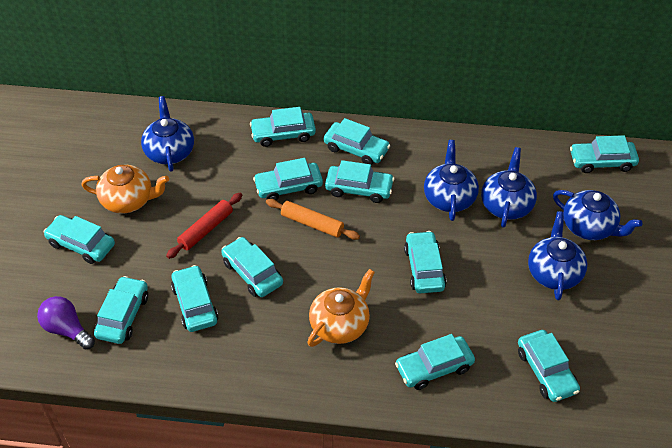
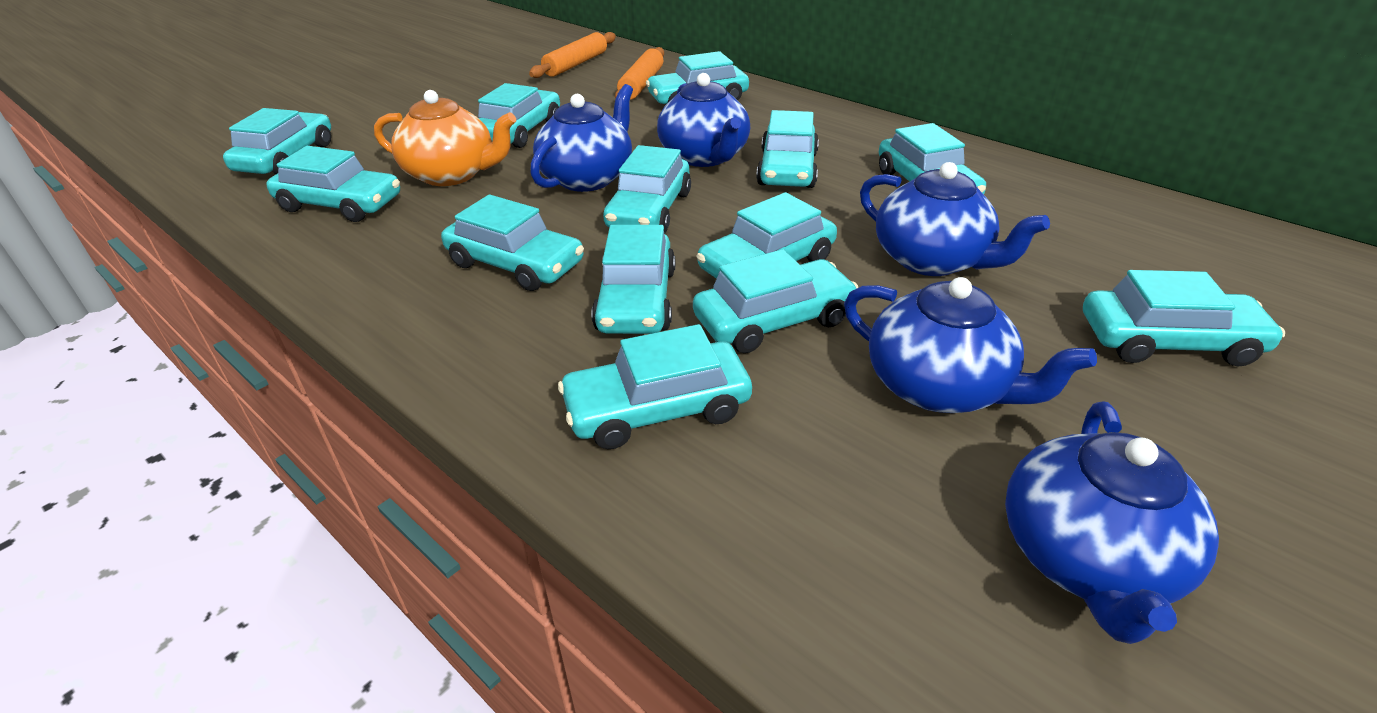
orange rolling pin: 1 -> 2
orange teapot: 2 -> 1
purple light bulb: 1 -> 0
red rolling pin: 1 -> 0
turquoise car: 12 -> 13

